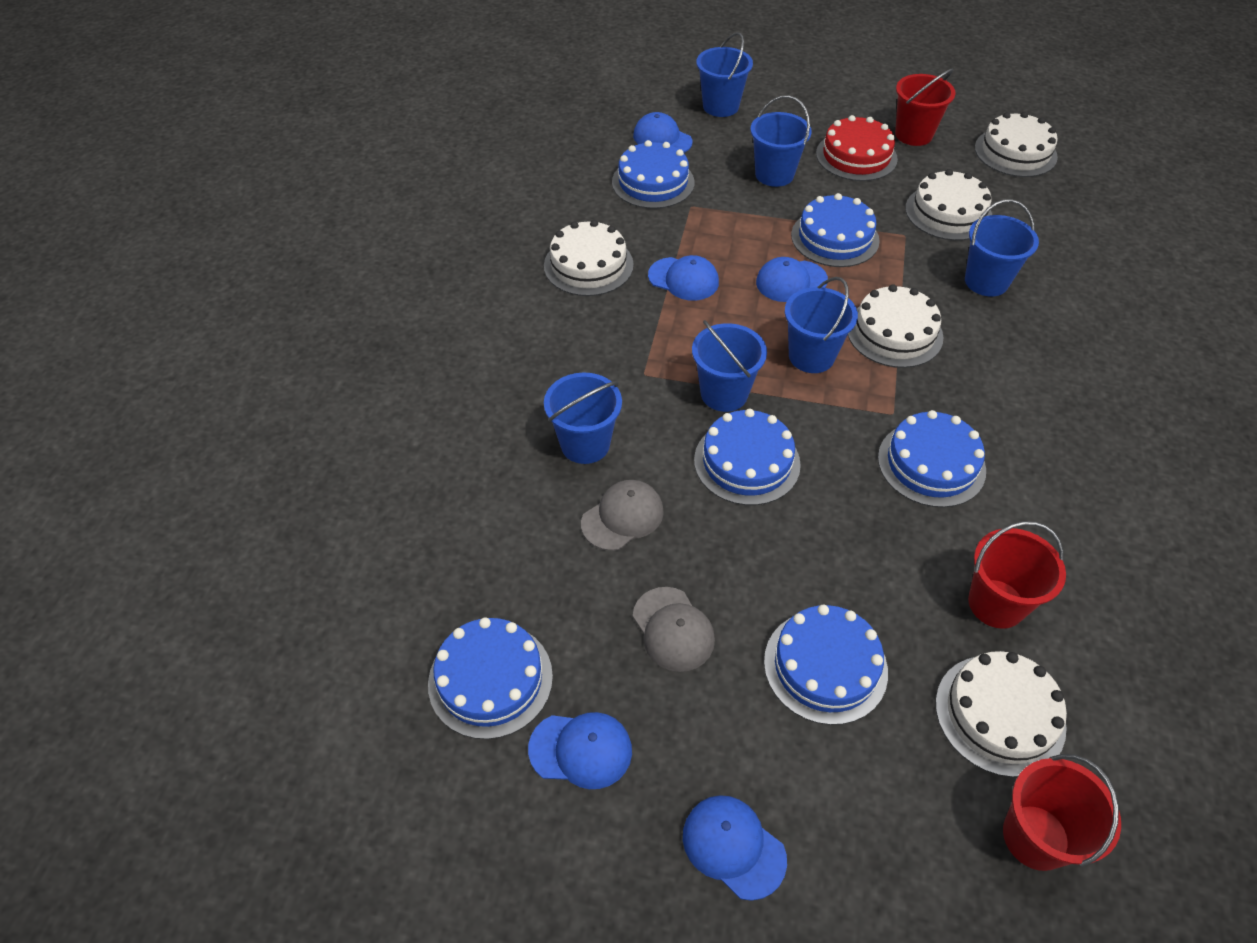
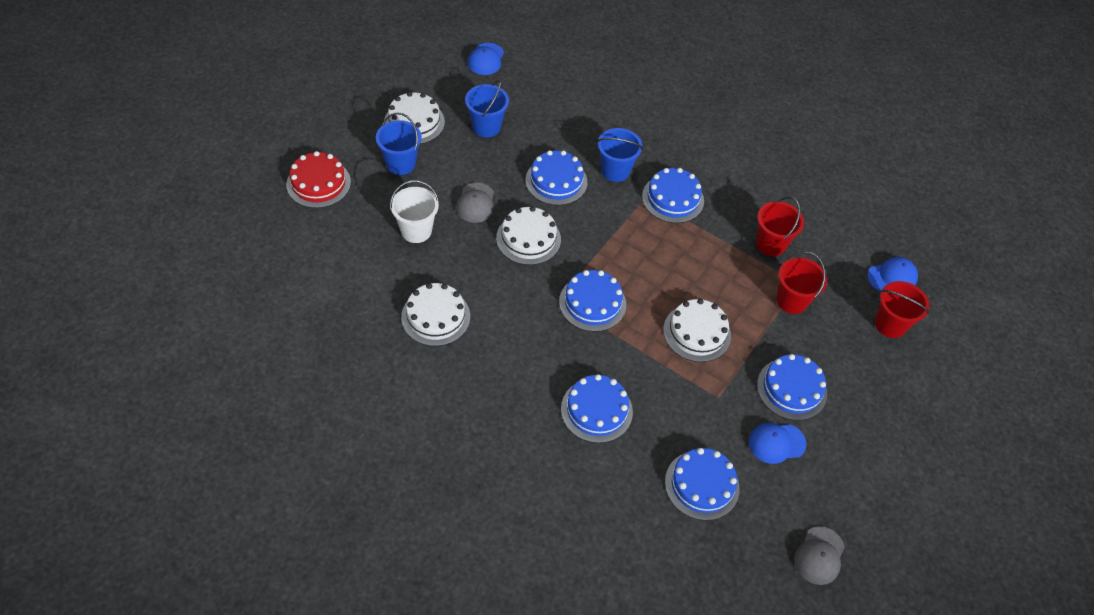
blue bucket: 6 -> 3
blue cap: 5 -> 3
white bucket: 0 -> 1
white cake: 5 -> 4

